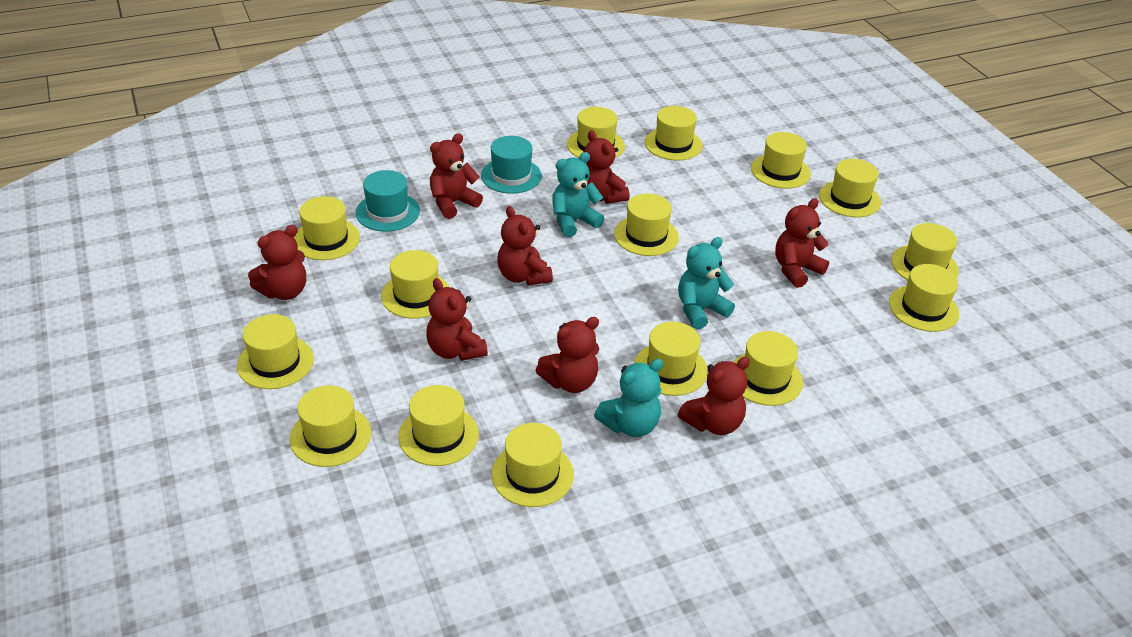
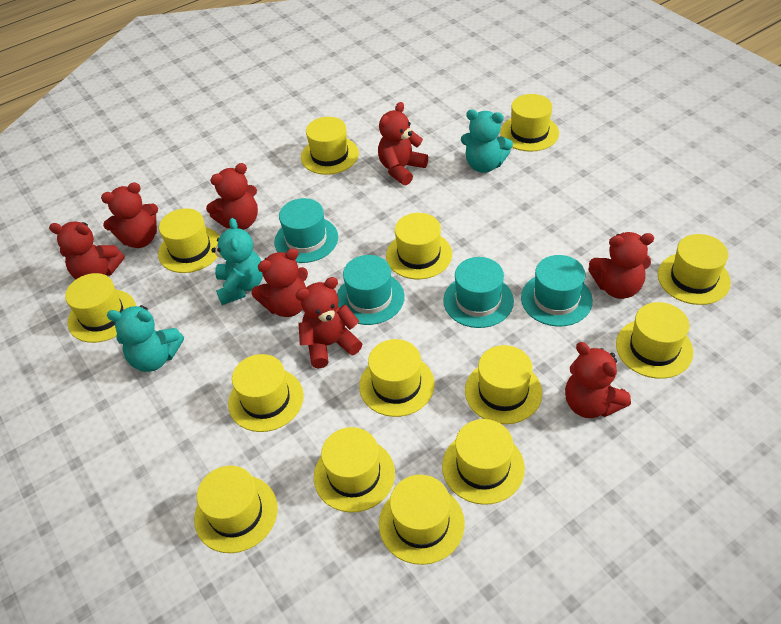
turquoise hat: 2 -> 4
yellow hat: 15 -> 14

